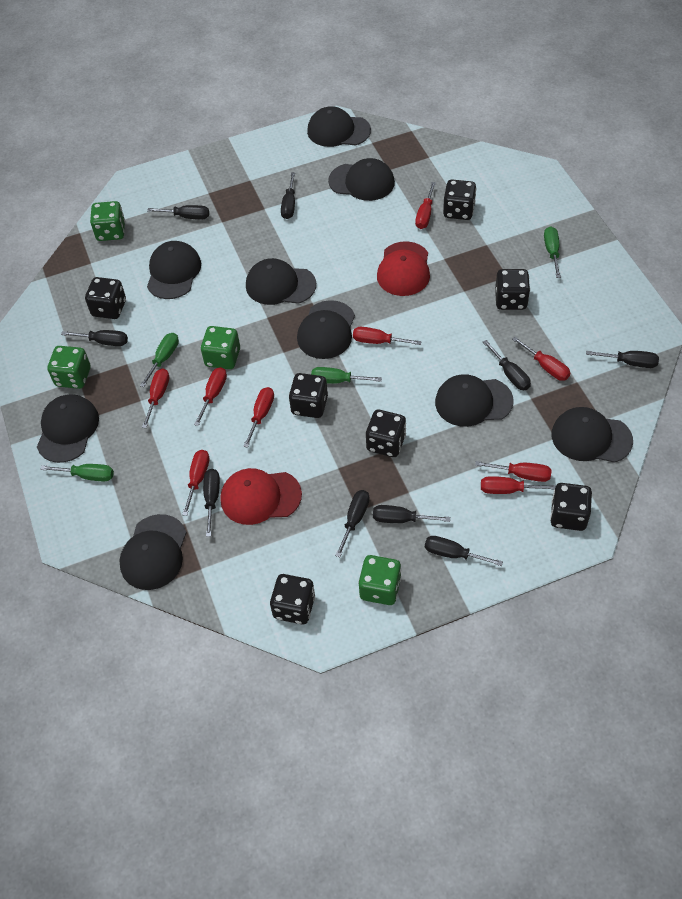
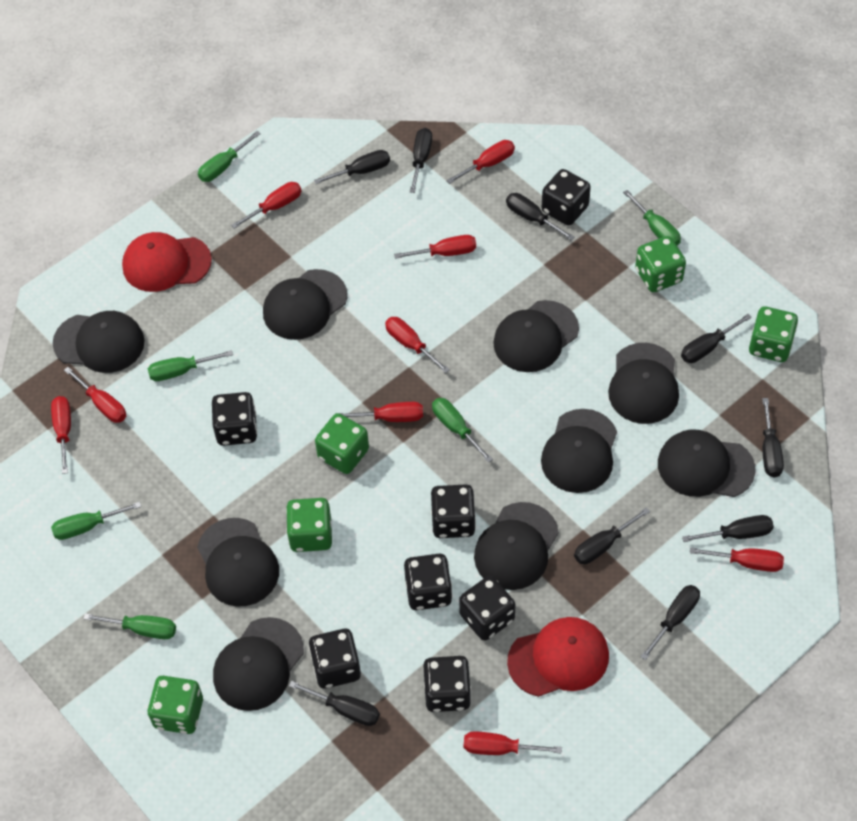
green dice: 4 -> 5
green screwdriver: 4 -> 6

